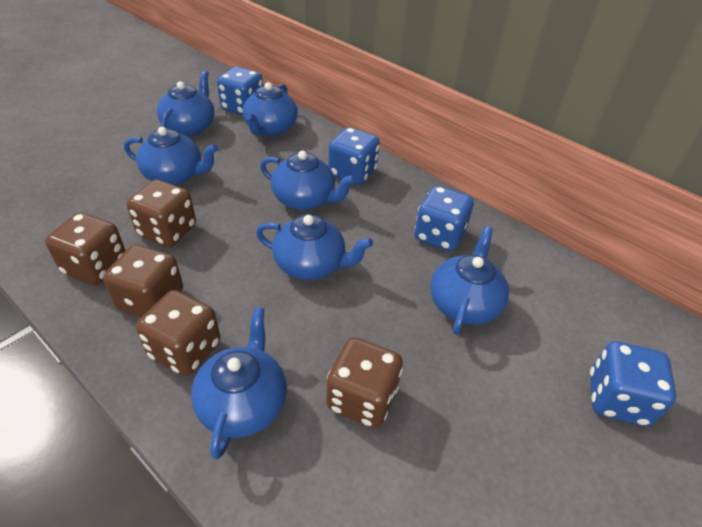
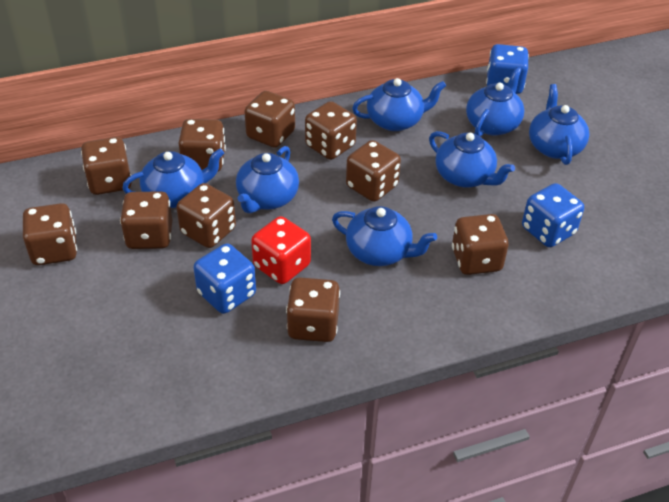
blue dice: 4 -> 3
brown dice: 5 -> 10
red dice: 0 -> 1

